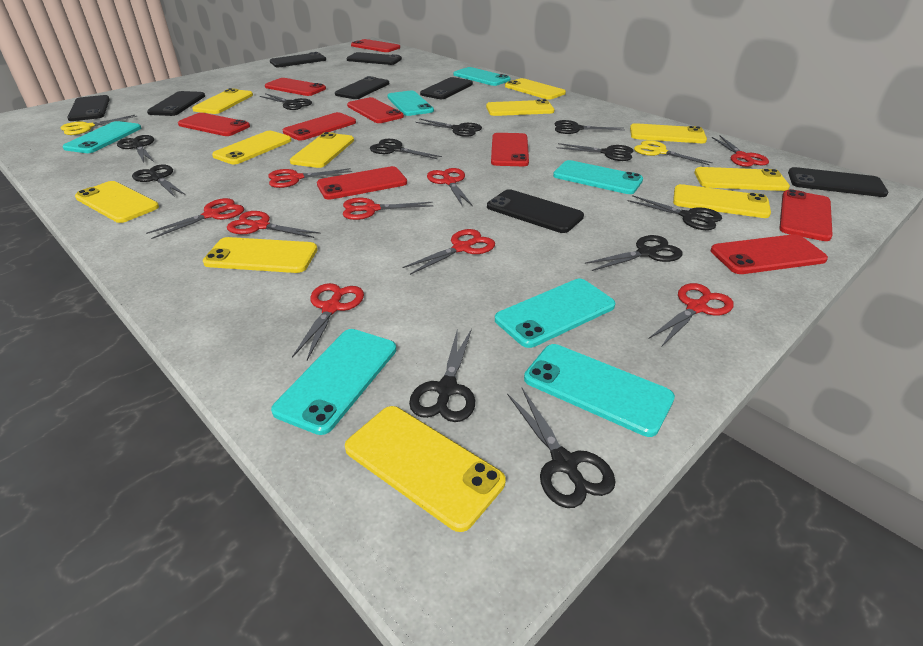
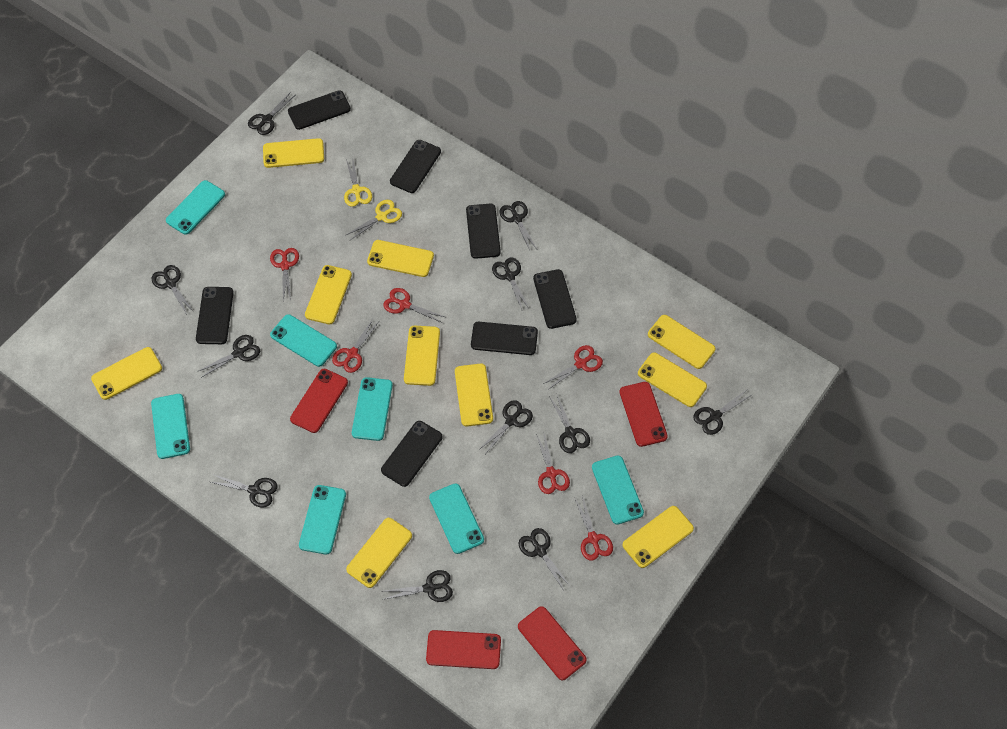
black phone: 8 -> 7
red phone: 9 -> 4
red scissors: 9 -> 6
yellow phone: 11 -> 10

